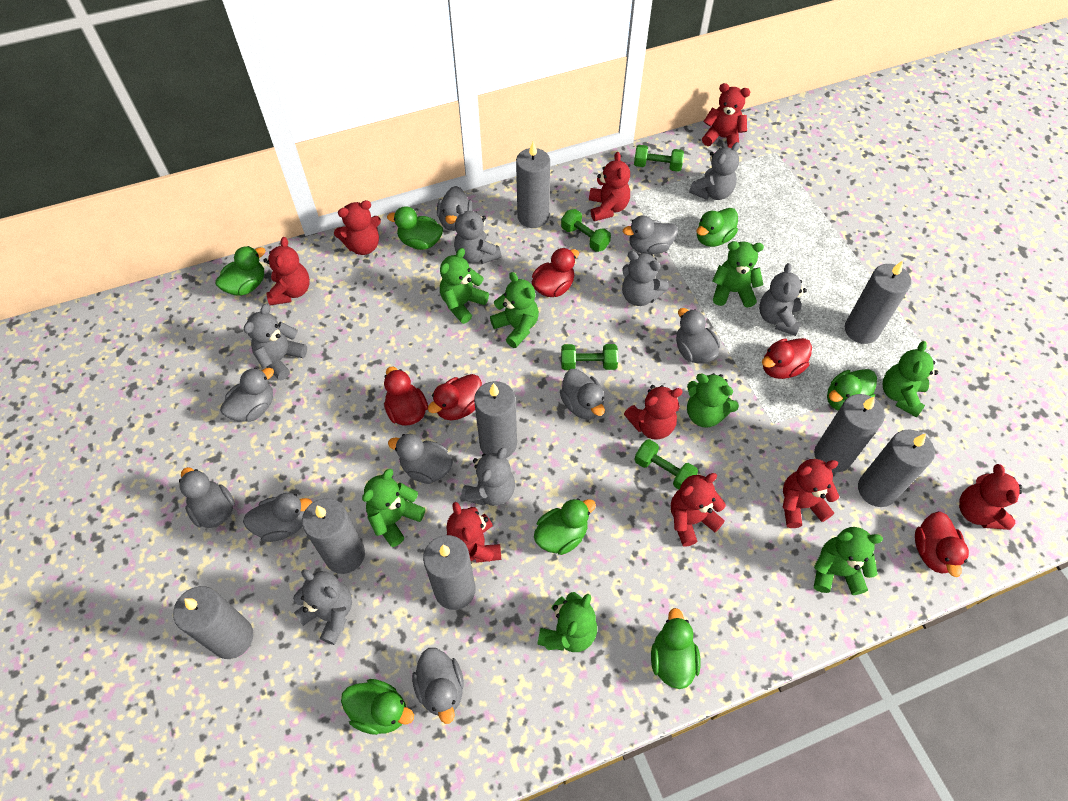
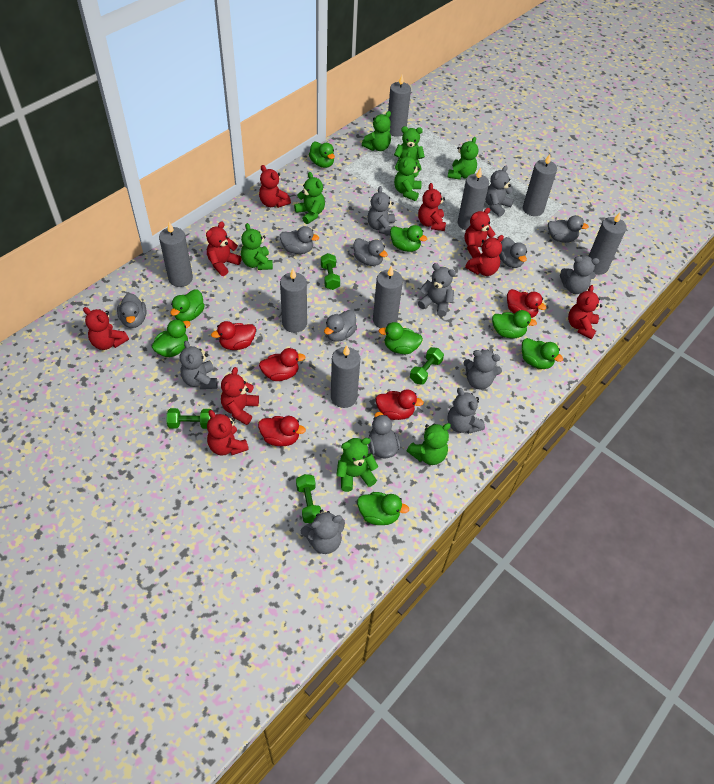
green duck: 7 -> 8
grey duck: 9 -> 7
grey teddy bear: 7 -> 8

